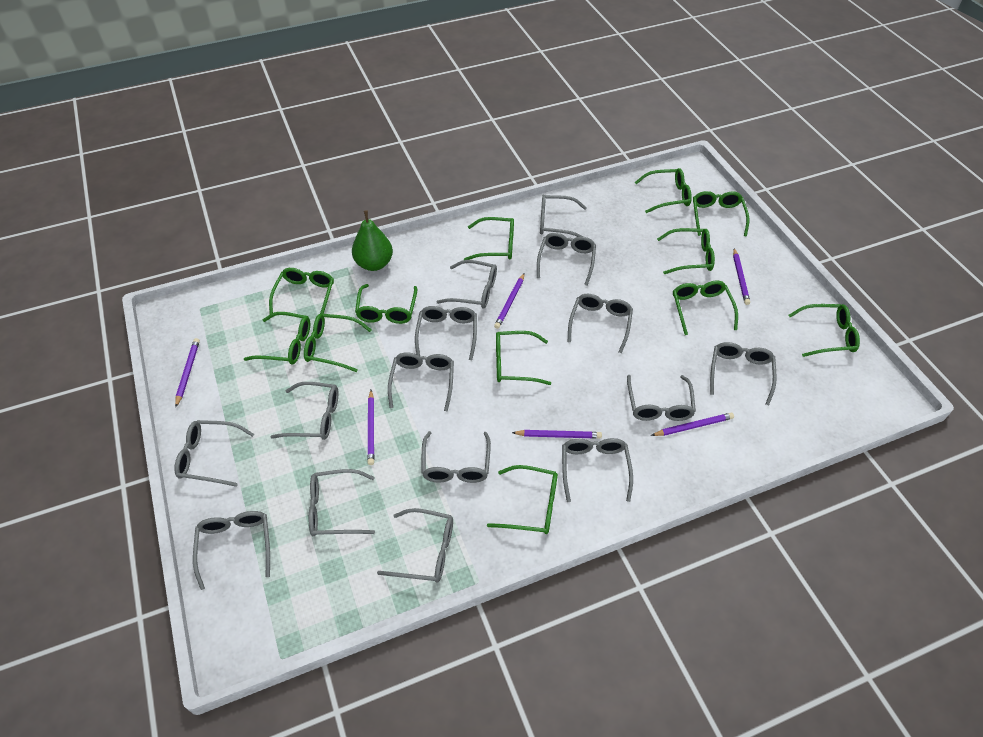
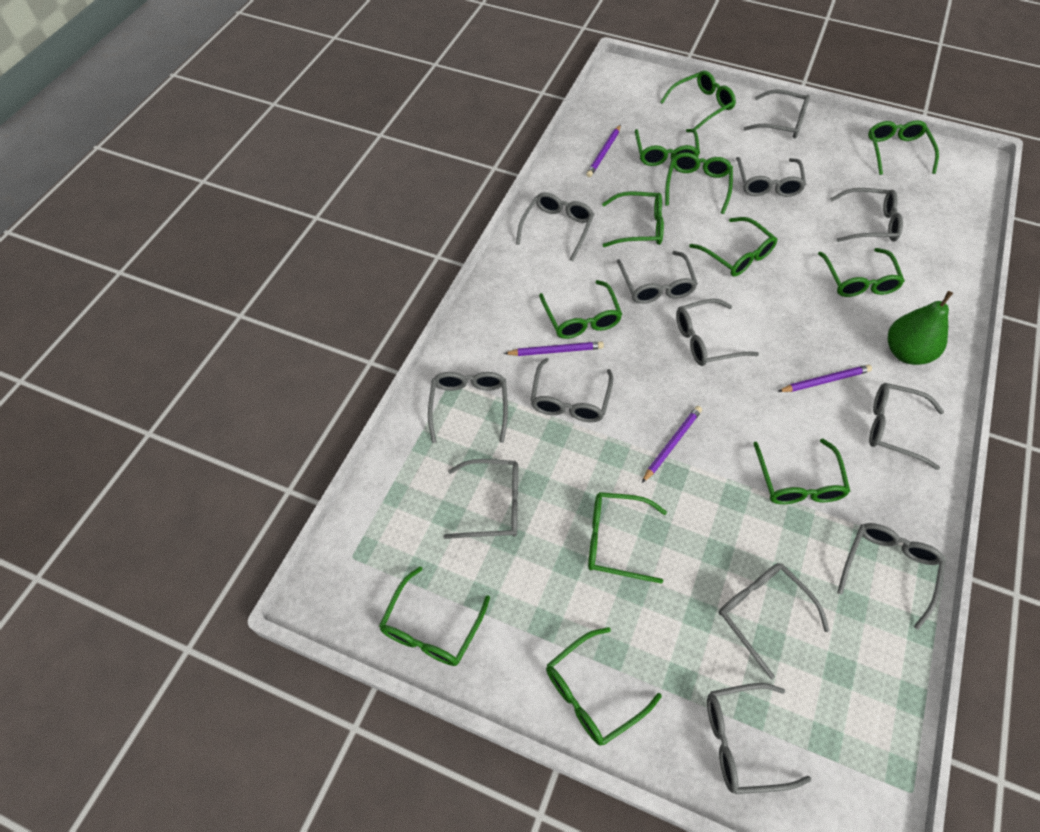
grey glasses: 15 -> 13
purple pencil: 6 -> 4

